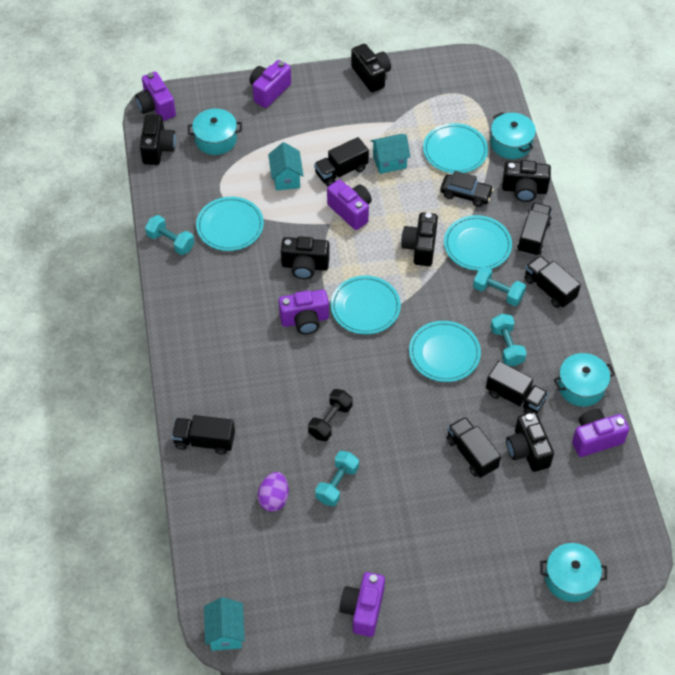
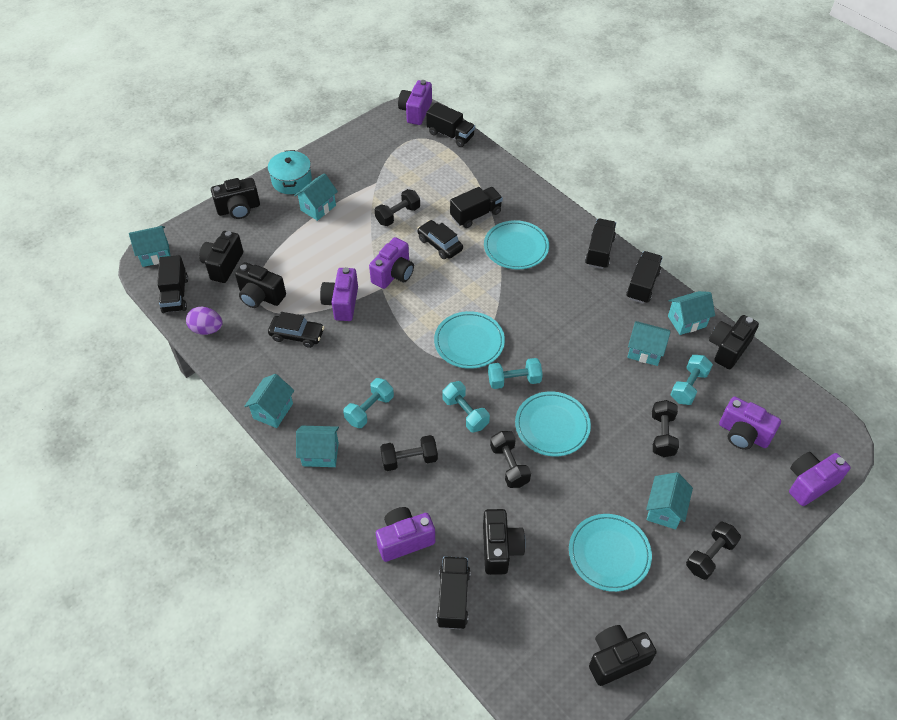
black car: 1 -> 2
black dumbbell: 1 -> 5
turquoise house: 3 -> 7
turquoise plate: 5 -> 4
turquoise pot: 4 -> 1

